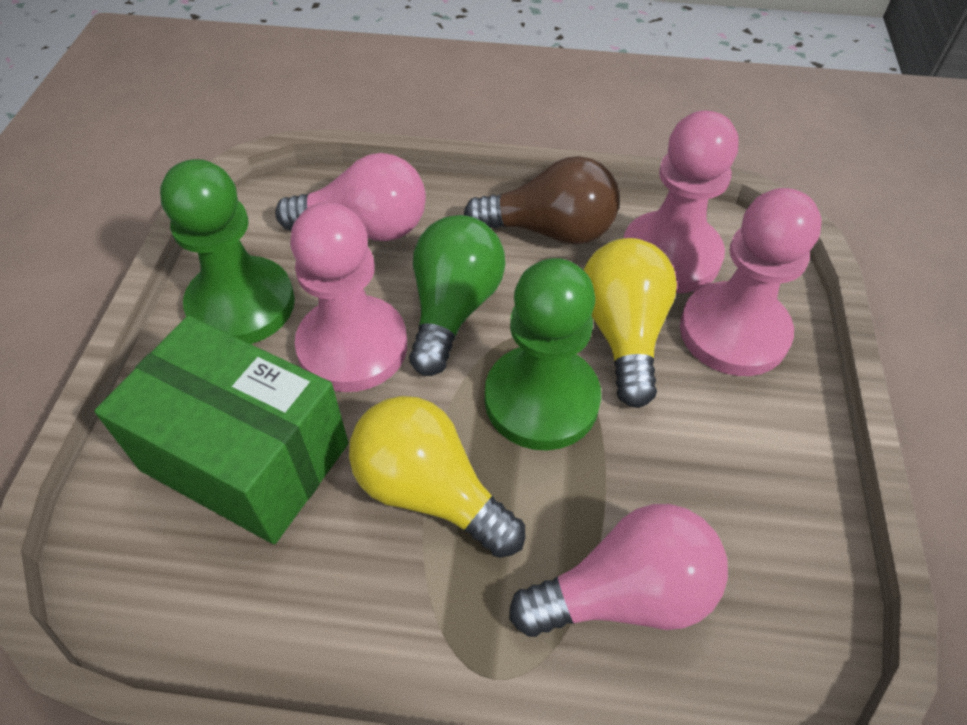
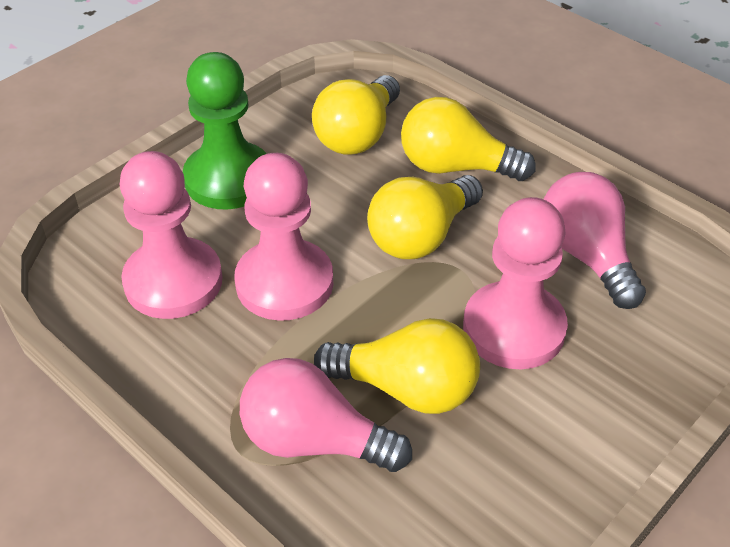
brown light bulb: 1 -> 0
green box: 1 -> 0
green light bulb: 1 -> 0
green pawn: 2 -> 1
yellow light bulb: 2 -> 4

